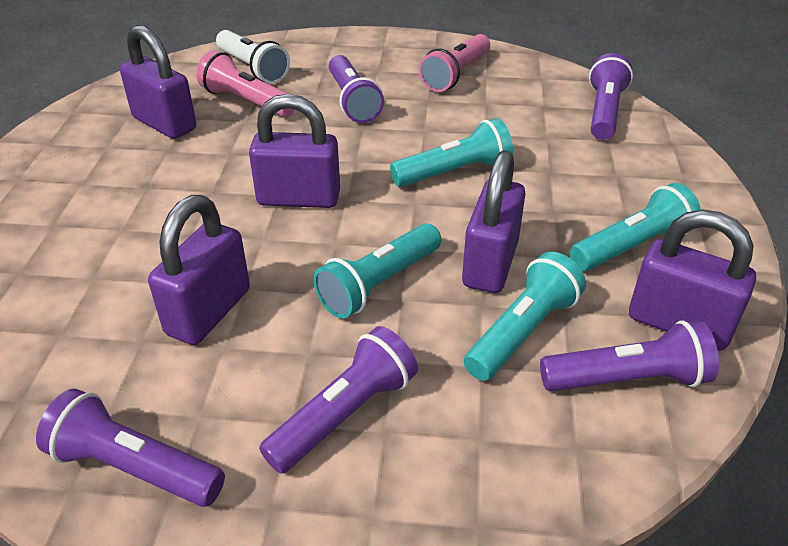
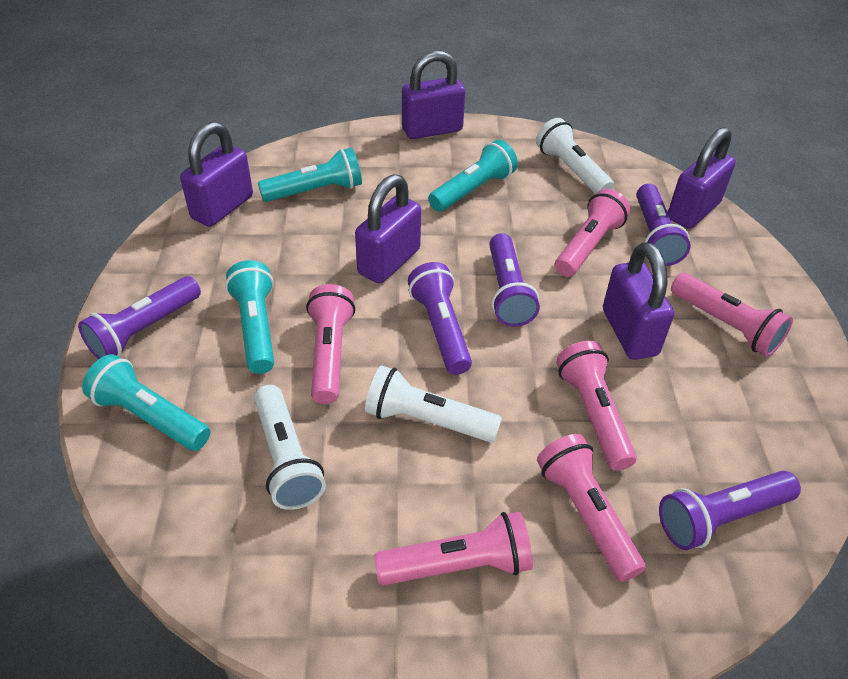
pink flashlight: 2 -> 6
white flashlight: 1 -> 3

